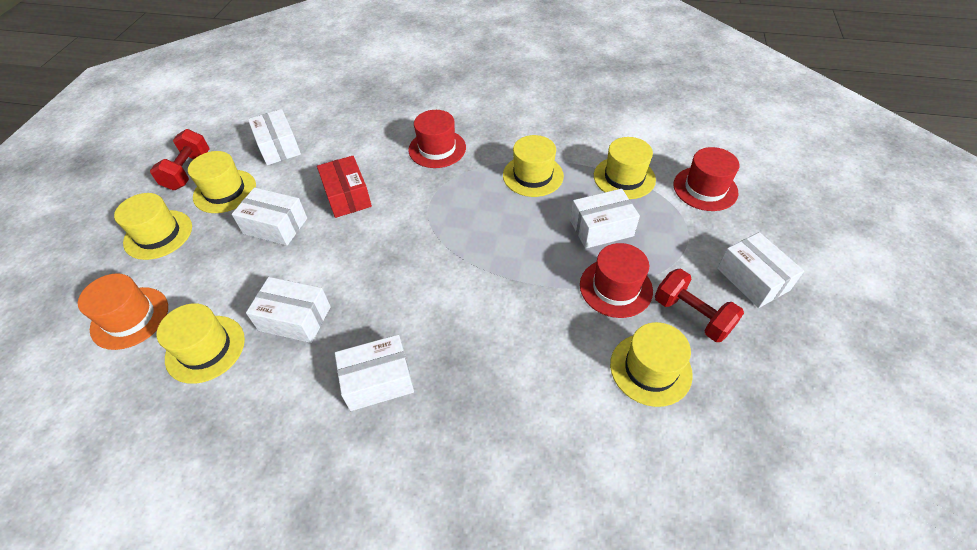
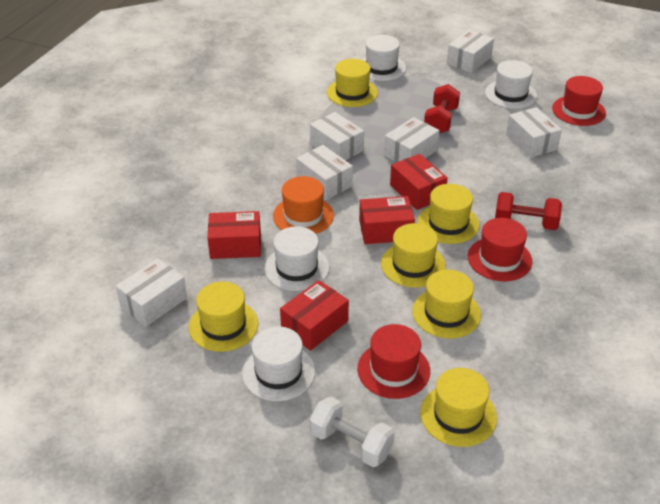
red box: 1 -> 4
white dumbbell: 0 -> 1
white hat: 0 -> 4

